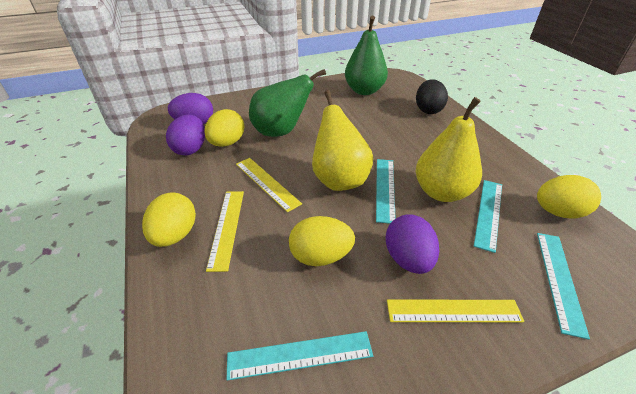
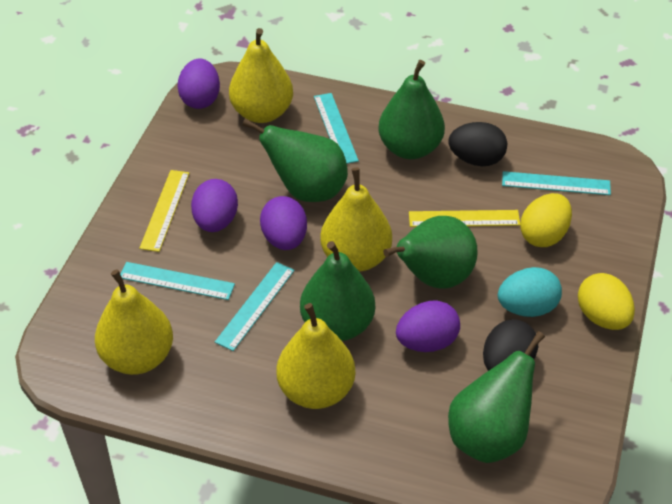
black egg: 1 -> 2
green pear: 2 -> 5
purple egg: 3 -> 4
turquoise egg: 0 -> 1
yellow egg: 4 -> 2
yellow pear: 2 -> 4
yellow ruler: 3 -> 2

